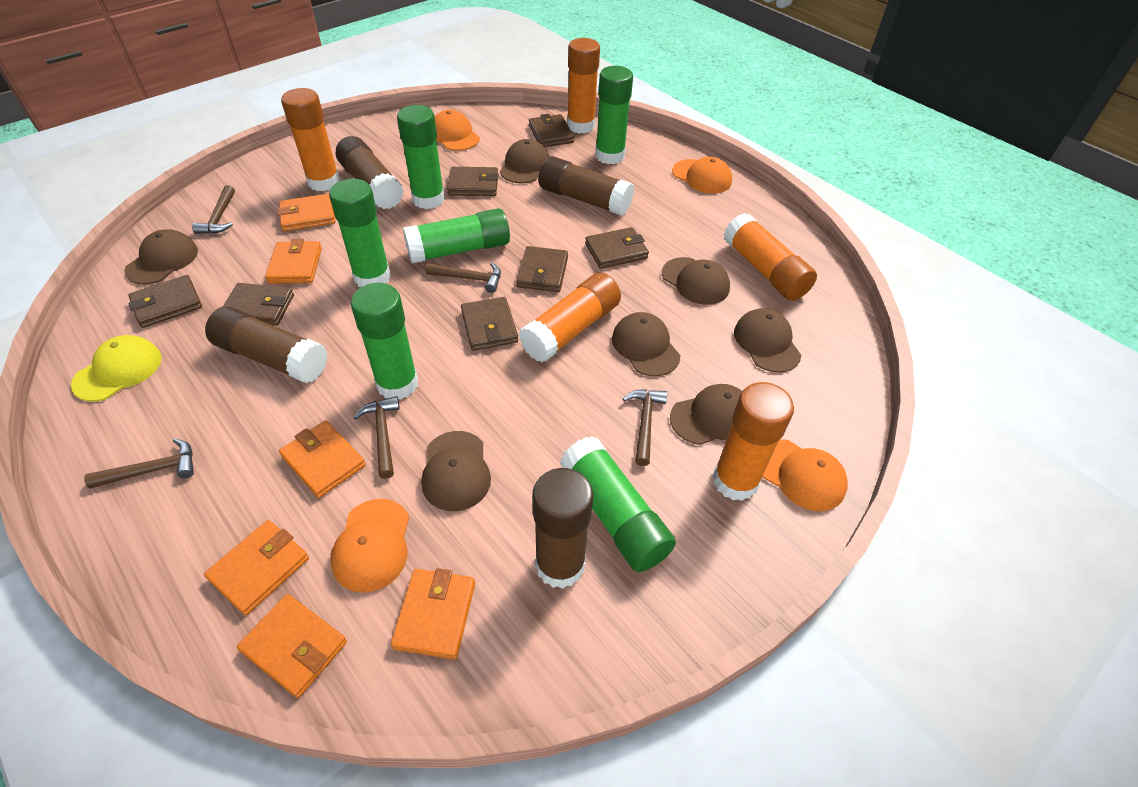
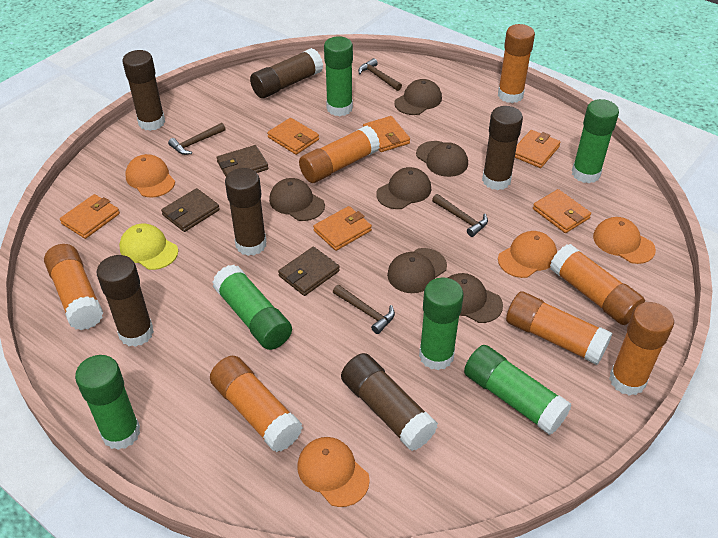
brown cap: 7 -> 6
brown glue stick: 4 -> 6
brown hammer: 5 -> 4
brown wallet: 7 -> 3
orange glue stick: 5 -> 7

